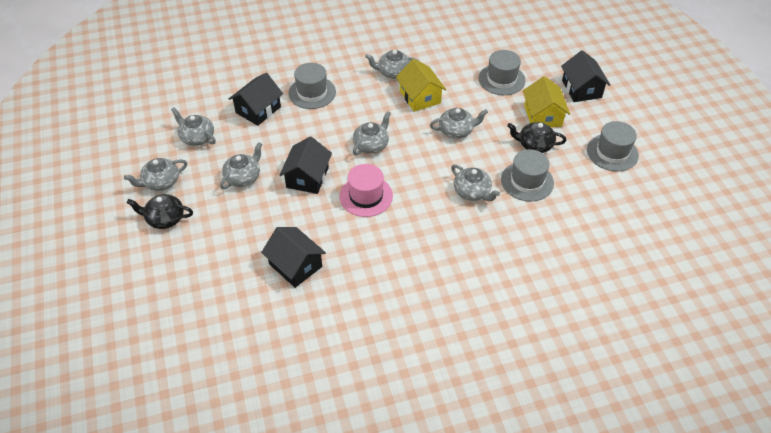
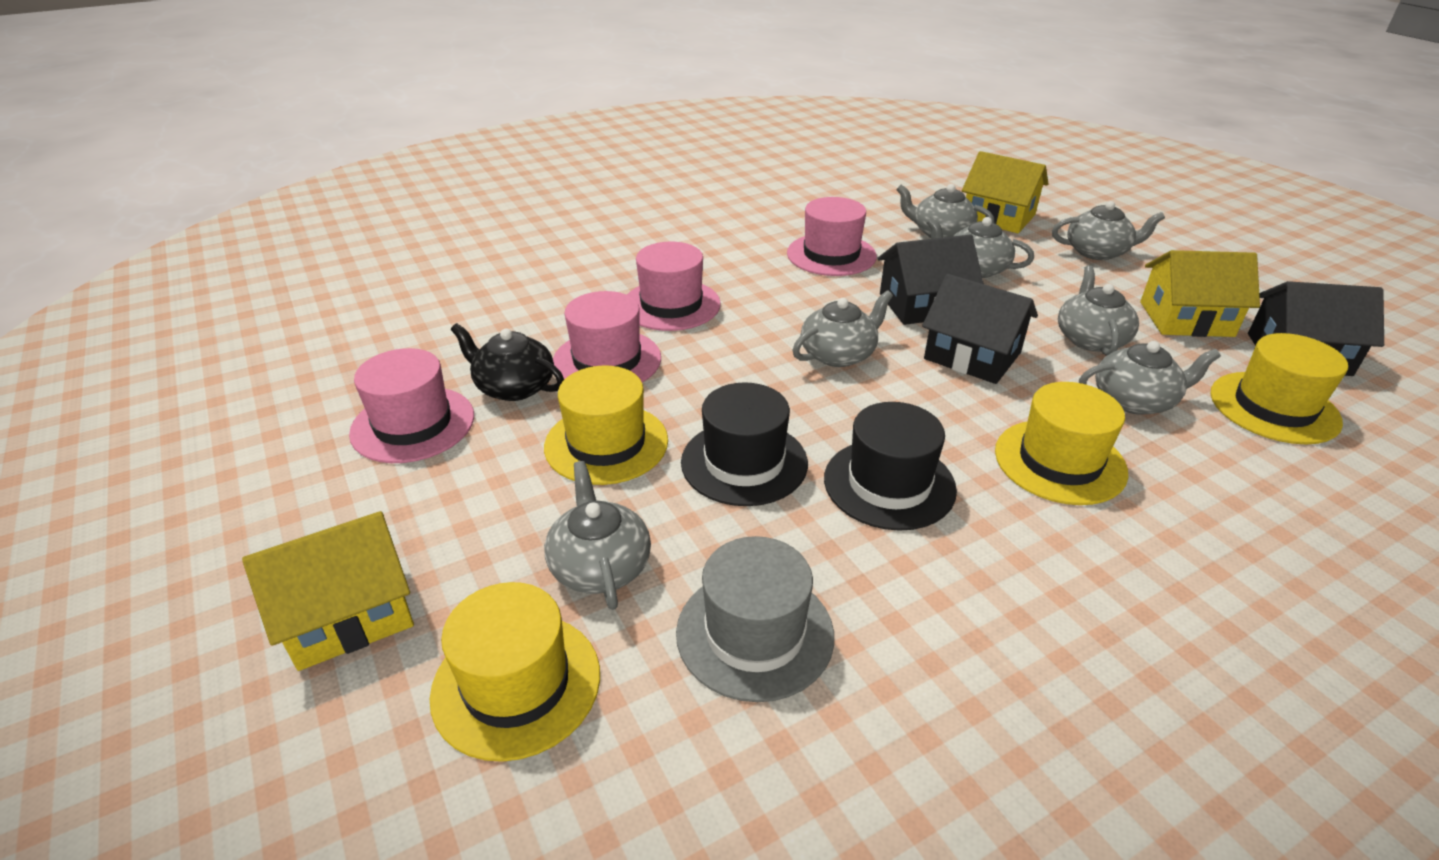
black hat: 0 -> 2
black house: 4 -> 3
black teapot: 2 -> 1
grey hat: 4 -> 1
pink hat: 1 -> 4
yellow hat: 0 -> 4
yellow house: 2 -> 3

